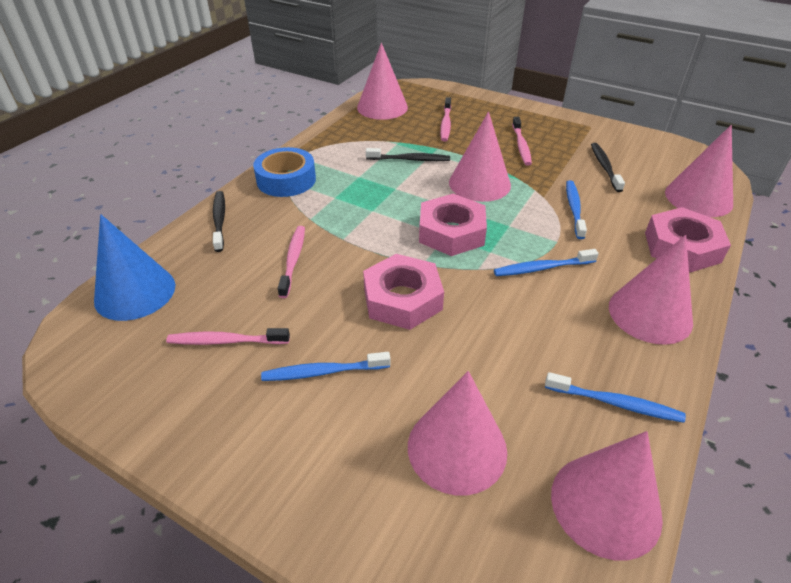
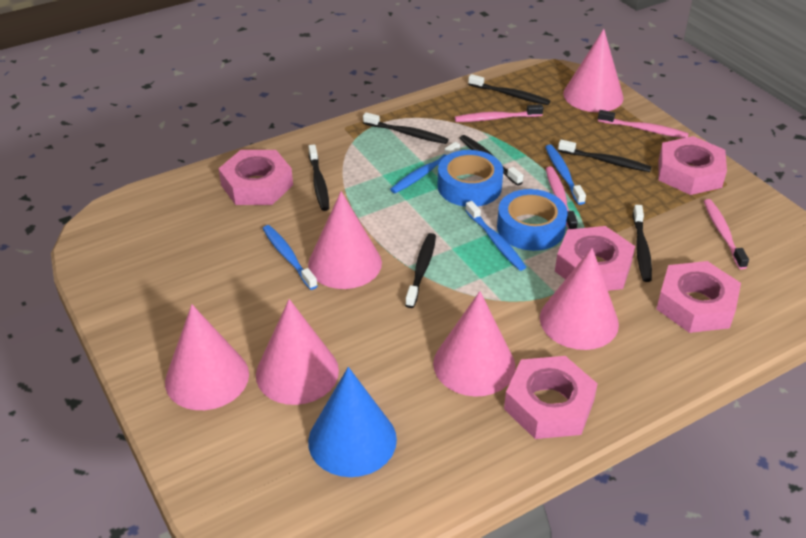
black toothbrush: 3 -> 7
blue tape: 1 -> 2
pink nut: 3 -> 5

